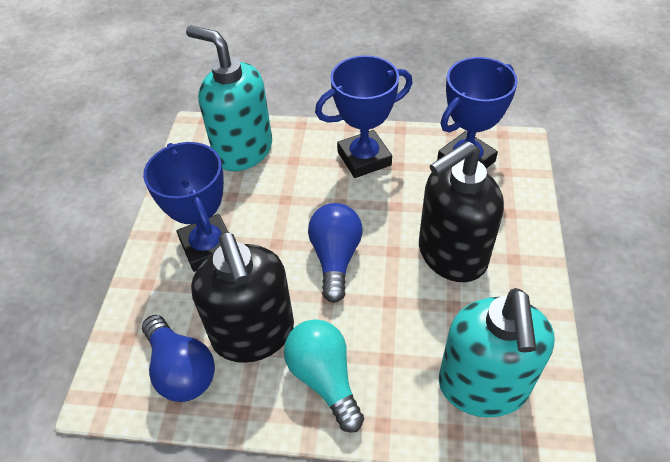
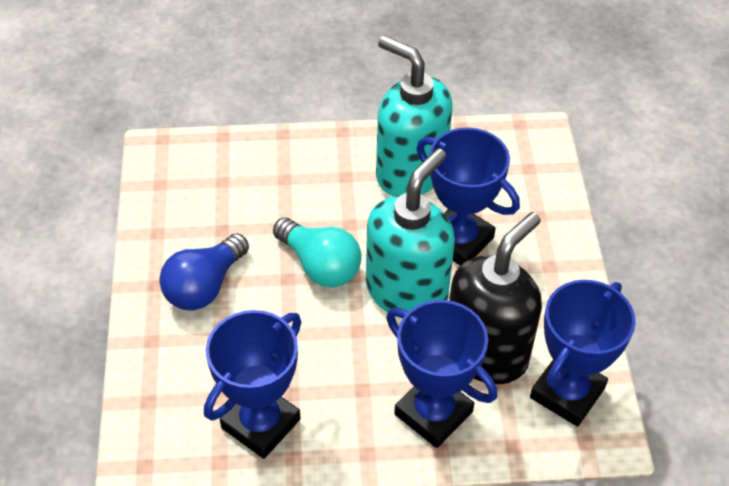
black soap dispenser: 2 -> 1
blue light bulb: 2 -> 1
blue trophy: 3 -> 4

